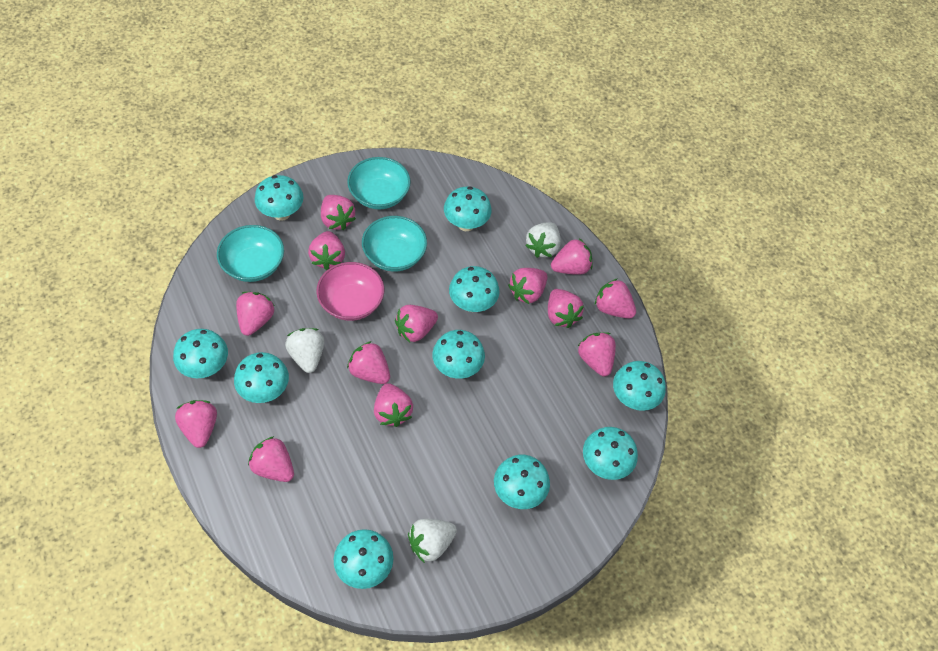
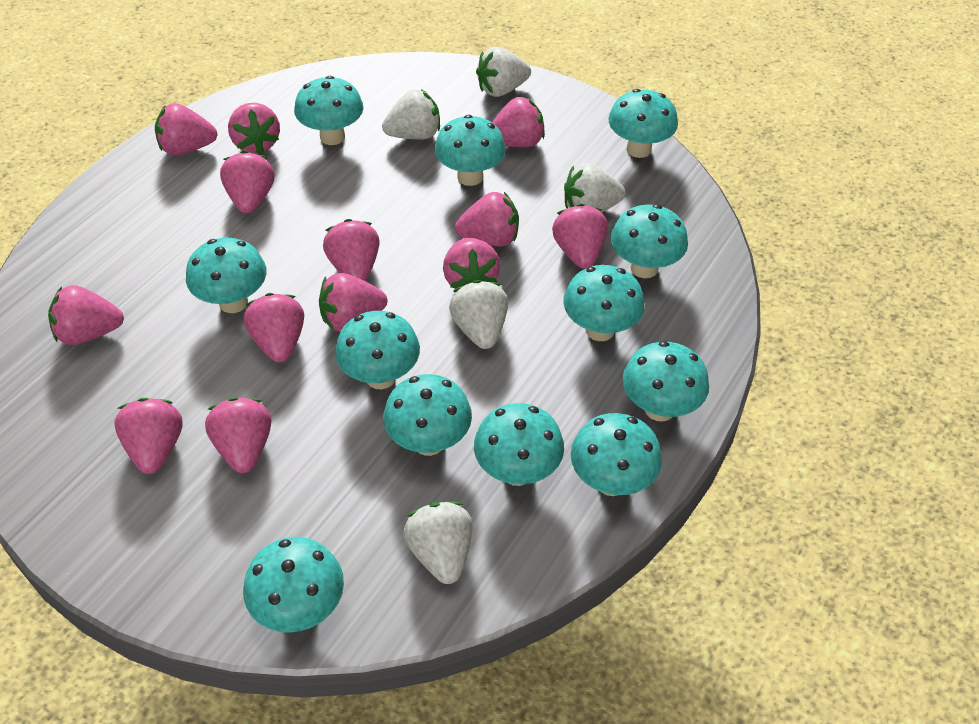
pink bowl: 1 -> 0
turquoise bowl: 3 -> 0
turquoise mushroom: 10 -> 12
white strawberry: 3 -> 5

